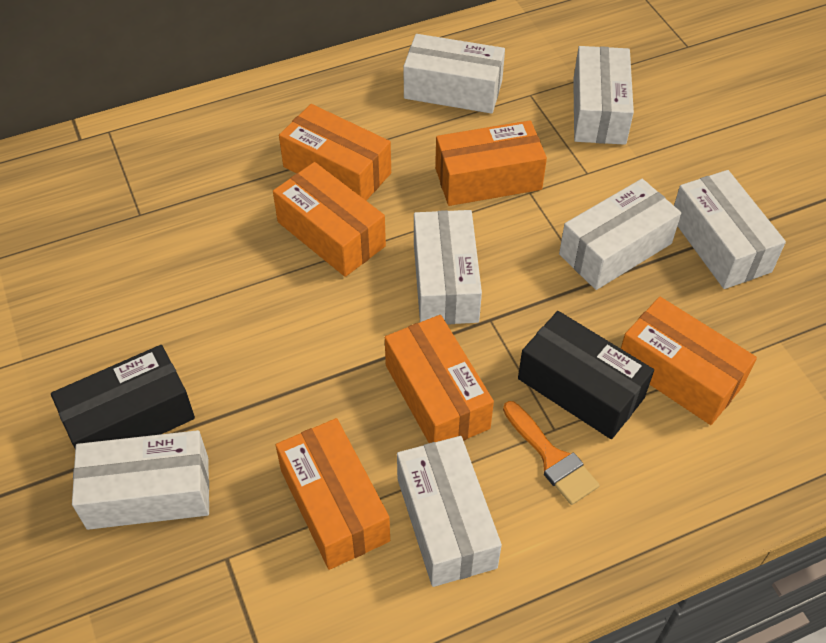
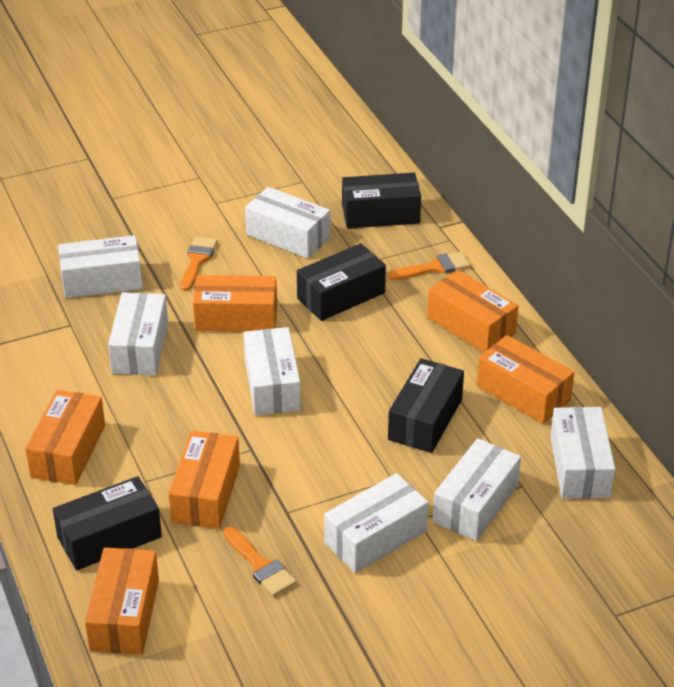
black box: 2 -> 4
orange brush: 1 -> 3

